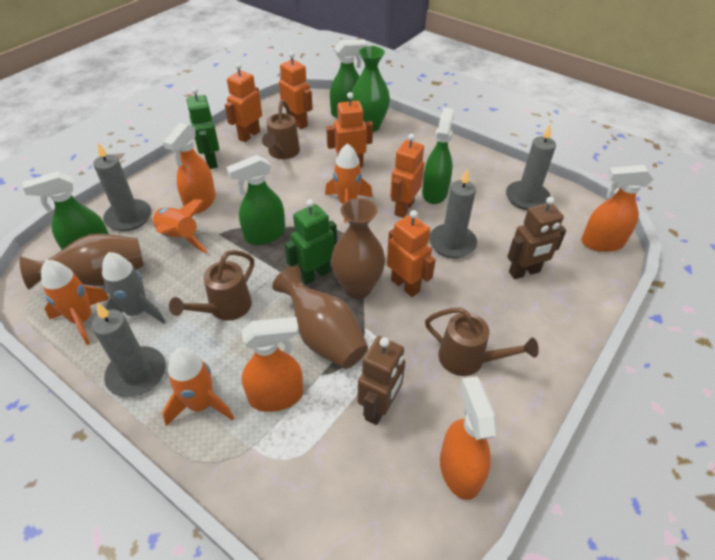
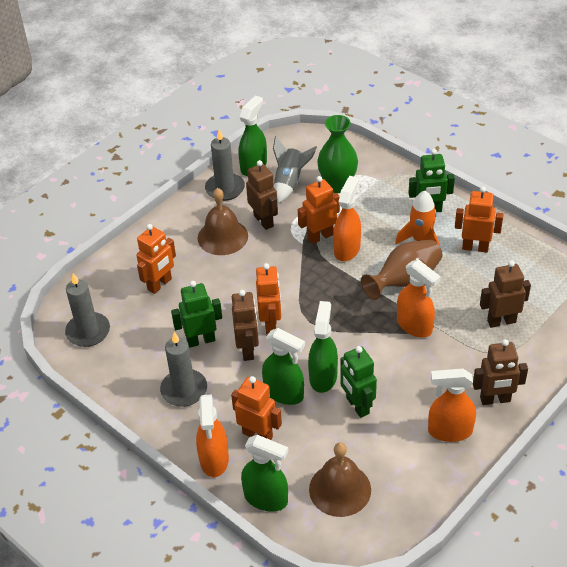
brown bell: 0 -> 2
brown robot: 2 -> 4
brown vase: 3 -> 1
brown watering can: 3 -> 0
green robot: 2 -> 3
grey candle: 4 -> 3
orange rocket: 4 -> 1

